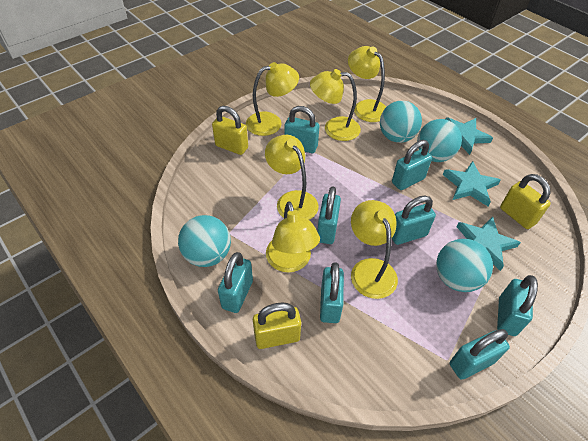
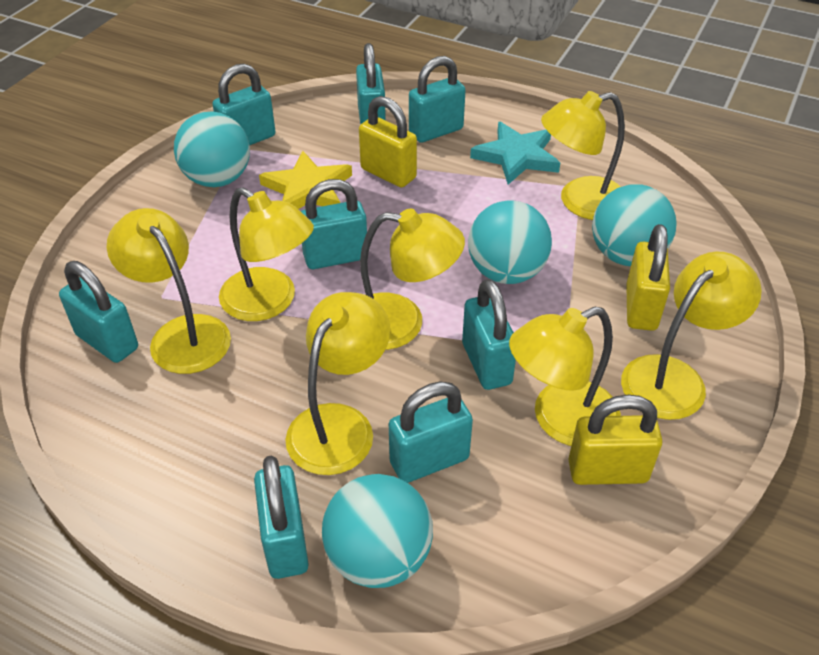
turquoise star: 3 -> 1
yellow lamp: 6 -> 7
yellow star: 0 -> 1

